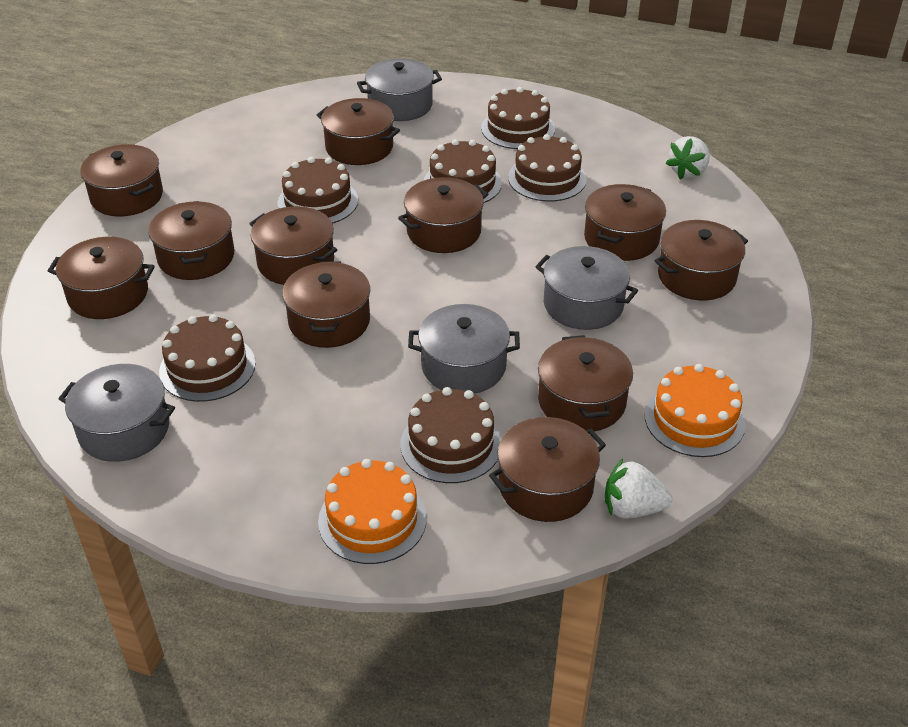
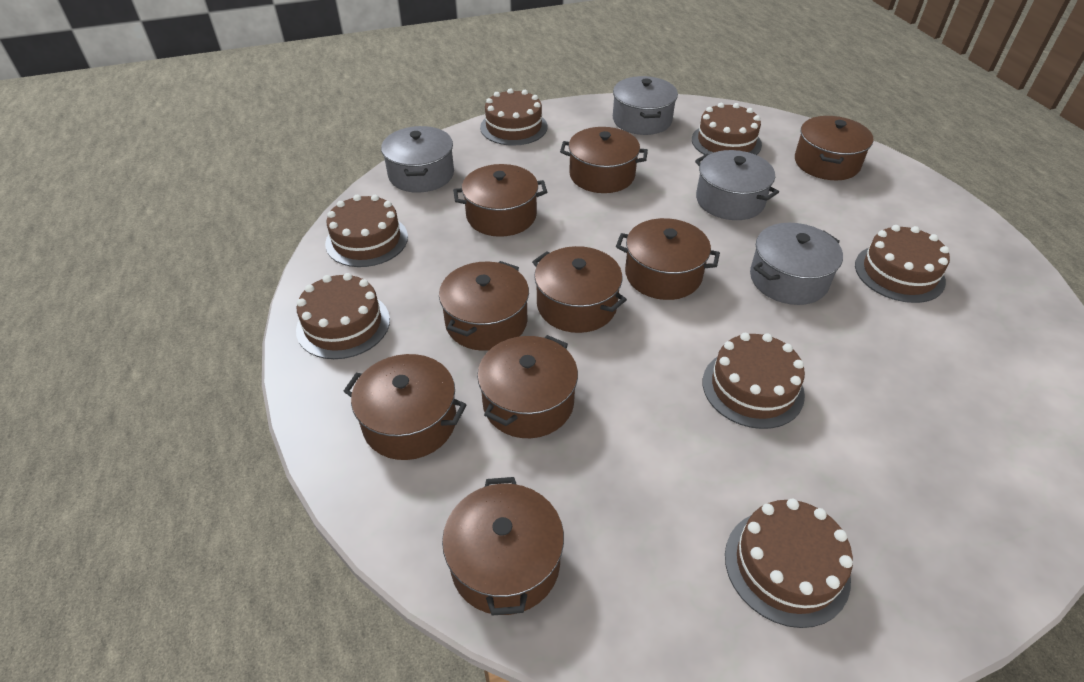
brown cake: 6 -> 7
brown pot: 11 -> 9
orange cake: 2 -> 0
white strawberry: 2 -> 0

